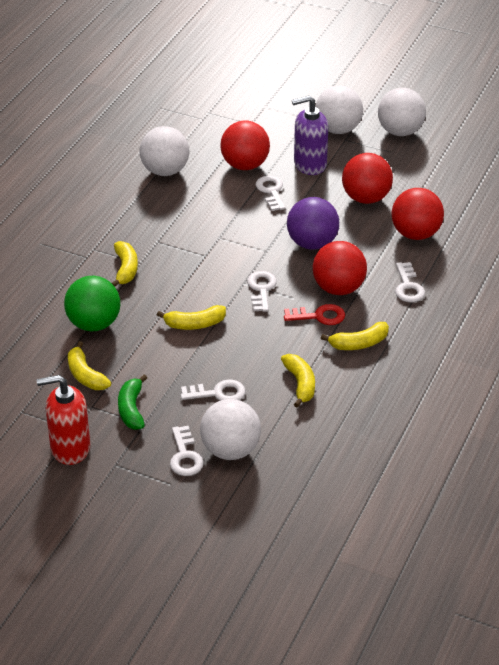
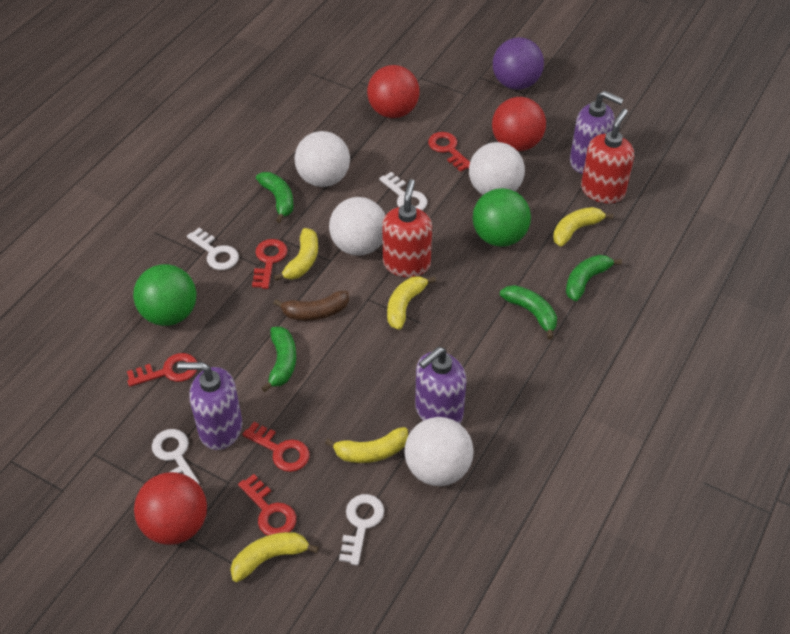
brown banana: 0 -> 1
green ball: 1 -> 2
green banana: 1 -> 4
purple soap dispenser: 1 -> 3
red ball: 4 -> 3
red key: 1 -> 5
red soap dispenser: 1 -> 2
white key: 5 -> 4

